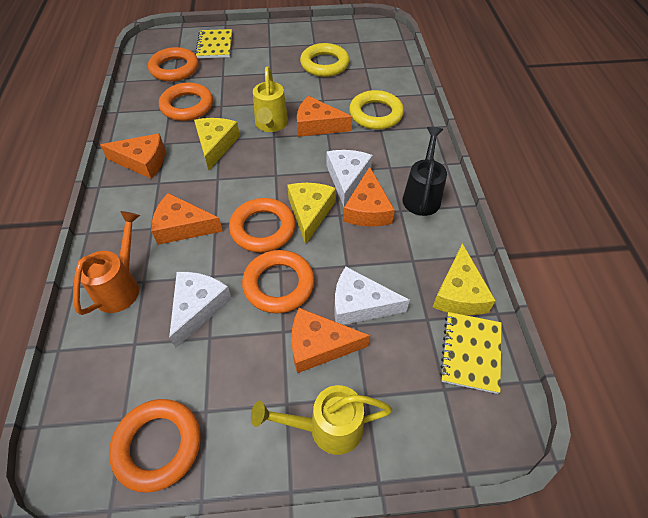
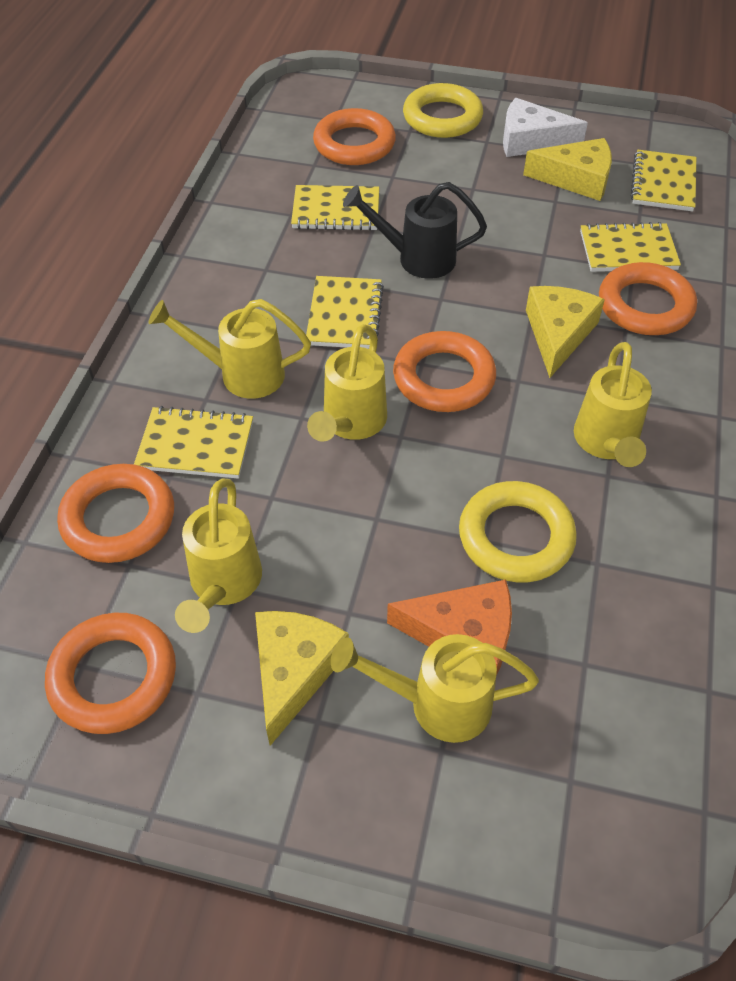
orange cheese: 5 -> 1
orange watering can: 1 -> 0
white cheese: 3 -> 1
yellow notebook: 2 -> 5
yellow watering can: 2 -> 5

